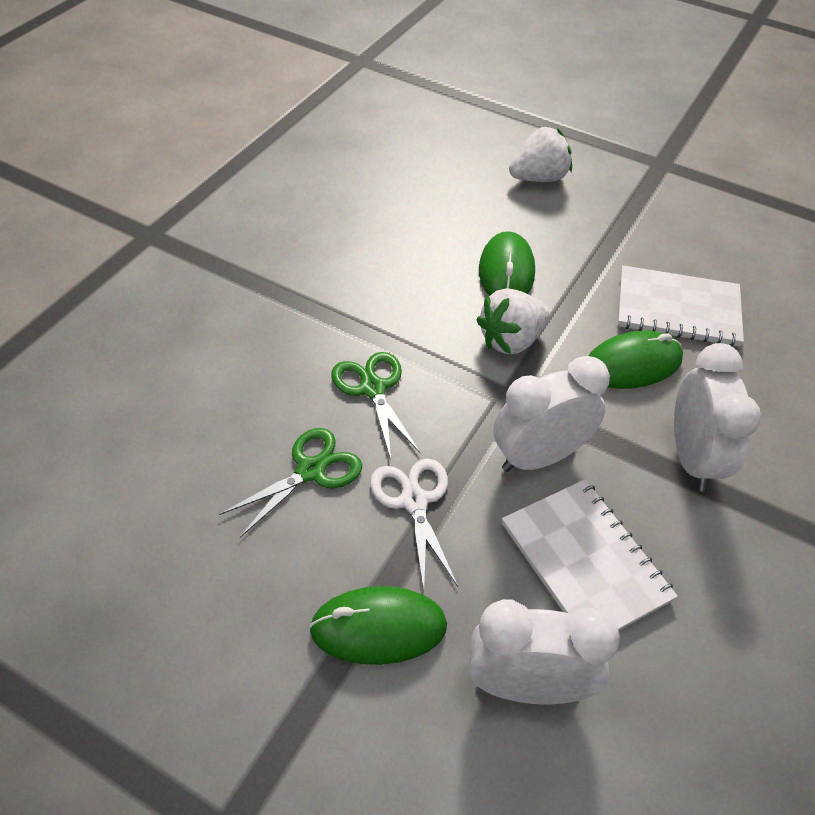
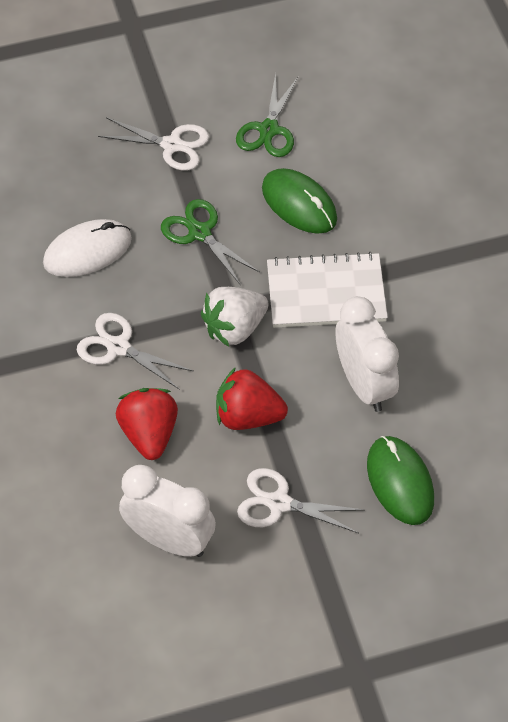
green mouse: 3 -> 2
red strawberry: 0 -> 2
white clock: 3 -> 2
white mouse: 0 -> 1
white notebook: 2 -> 1
white scissors: 1 -> 3
white strawberry: 2 -> 1

